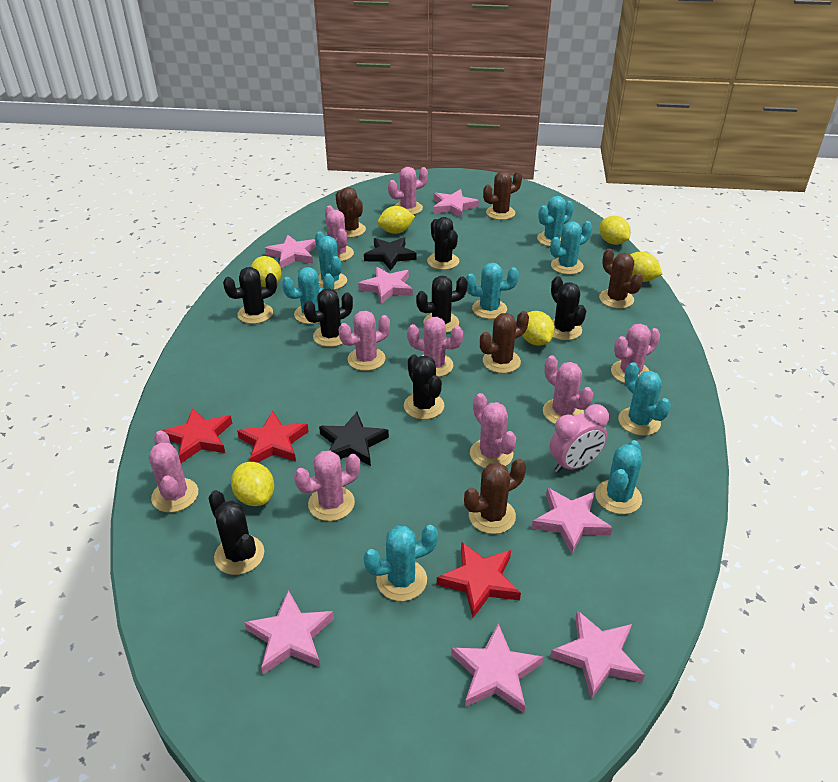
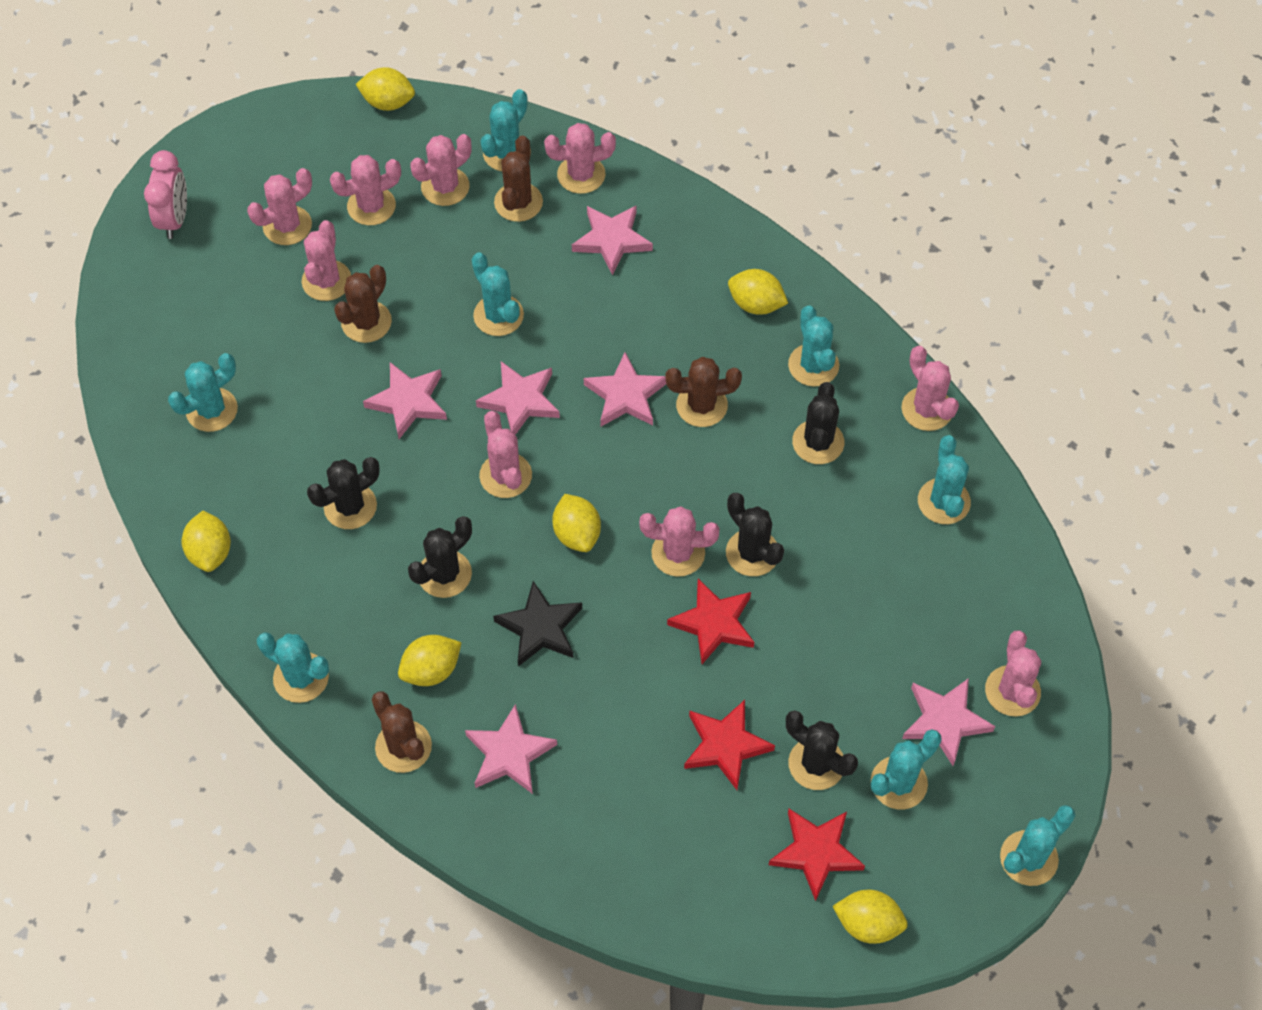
black cactus: 7 -> 5
black star: 2 -> 1
brown cactus: 5 -> 4
pink star: 7 -> 6

